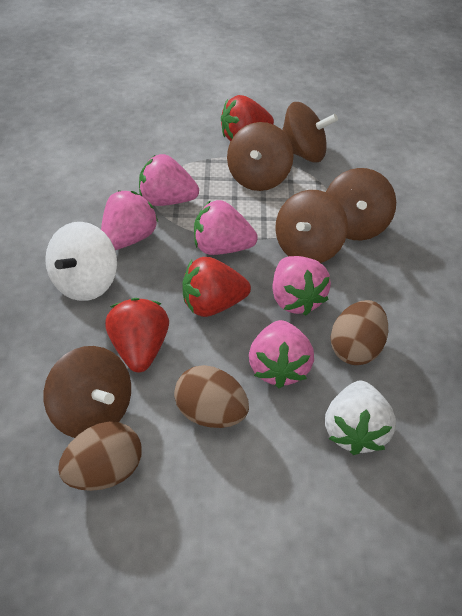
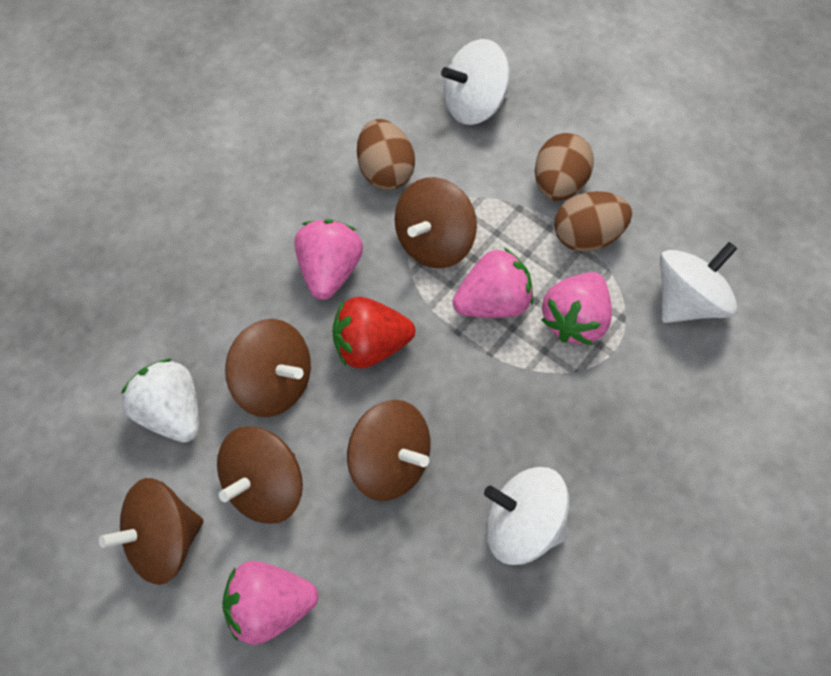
pink strawberry: 5 -> 4
red strawberry: 3 -> 1
white spinning top: 1 -> 3

